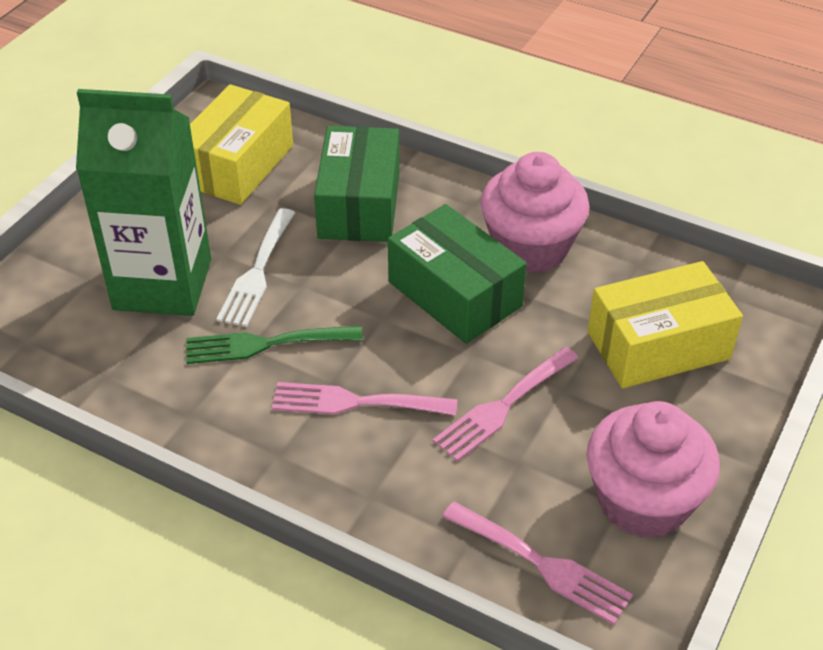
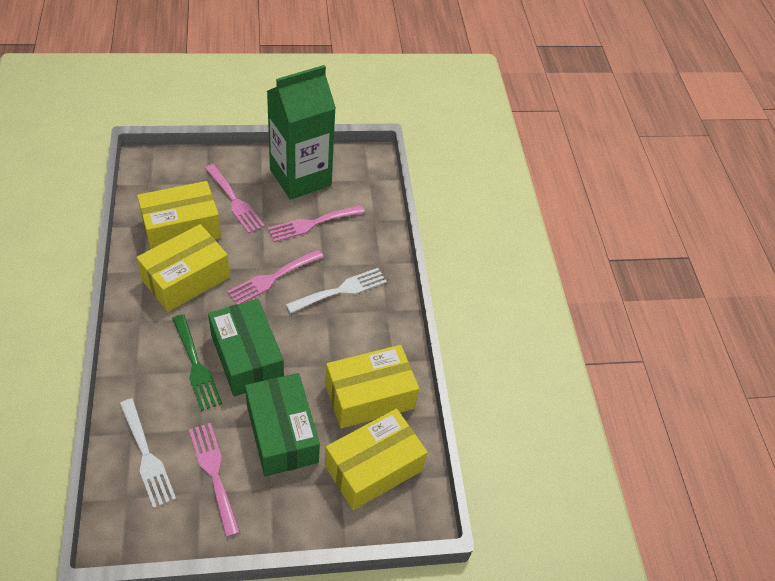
pink cupcake: 2 -> 0
pink fork: 3 -> 4
white fork: 1 -> 2
yellow box: 2 -> 4

